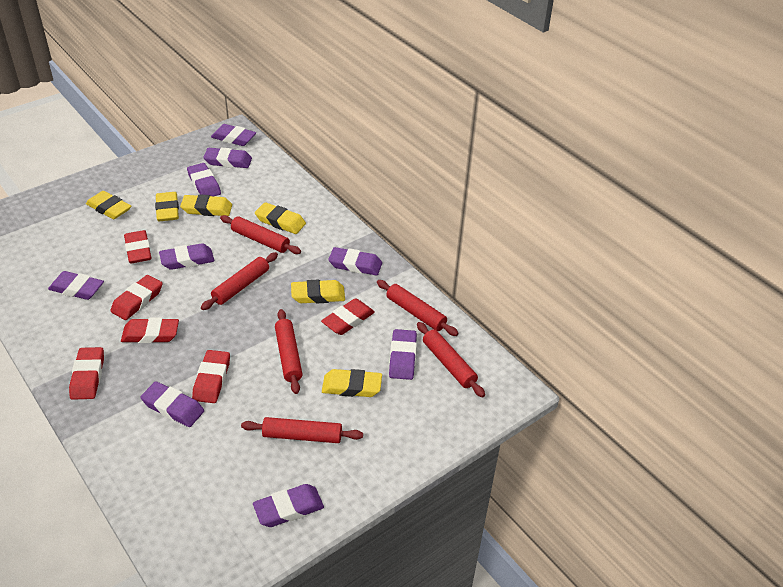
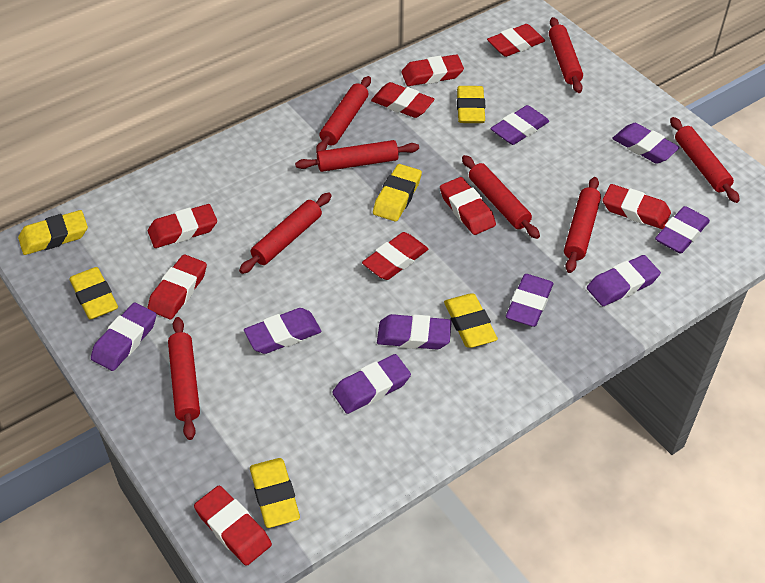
red eraser: 6 -> 9
red rolling pin: 6 -> 8

